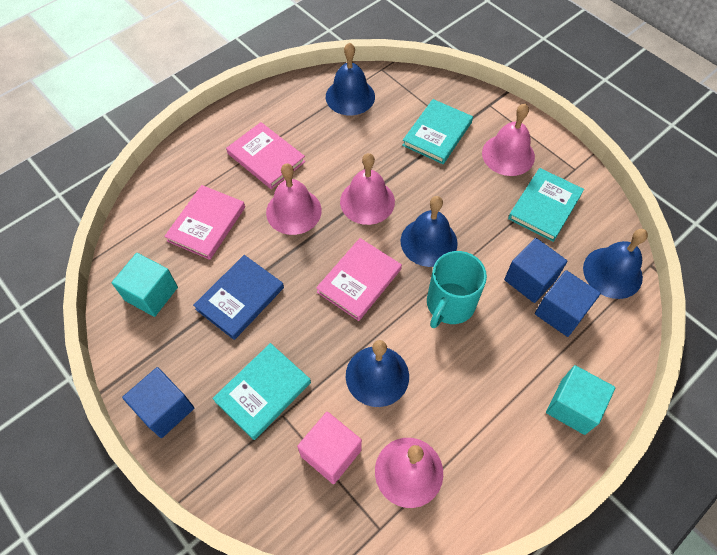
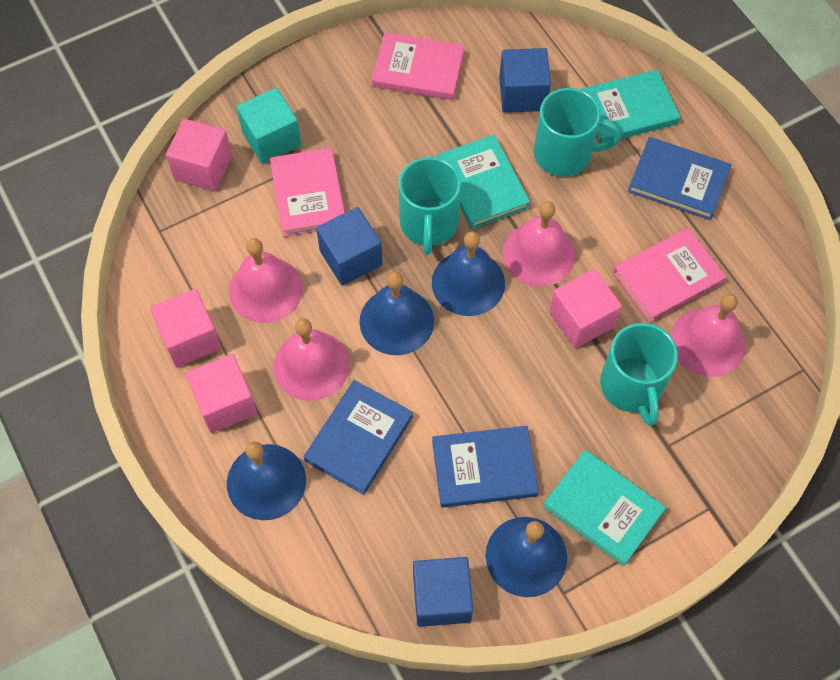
blue book: 1 -> 3
pink cube: 1 -> 4
turquoise cube: 2 -> 1
turquoise mug: 1 -> 3

